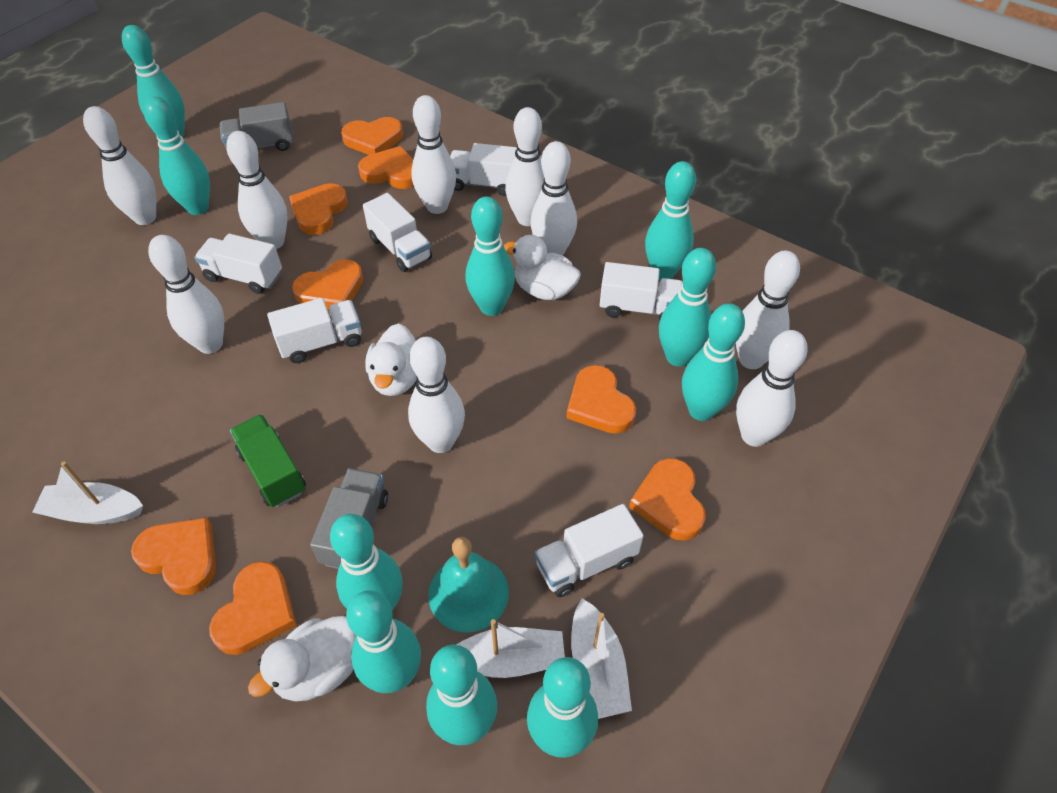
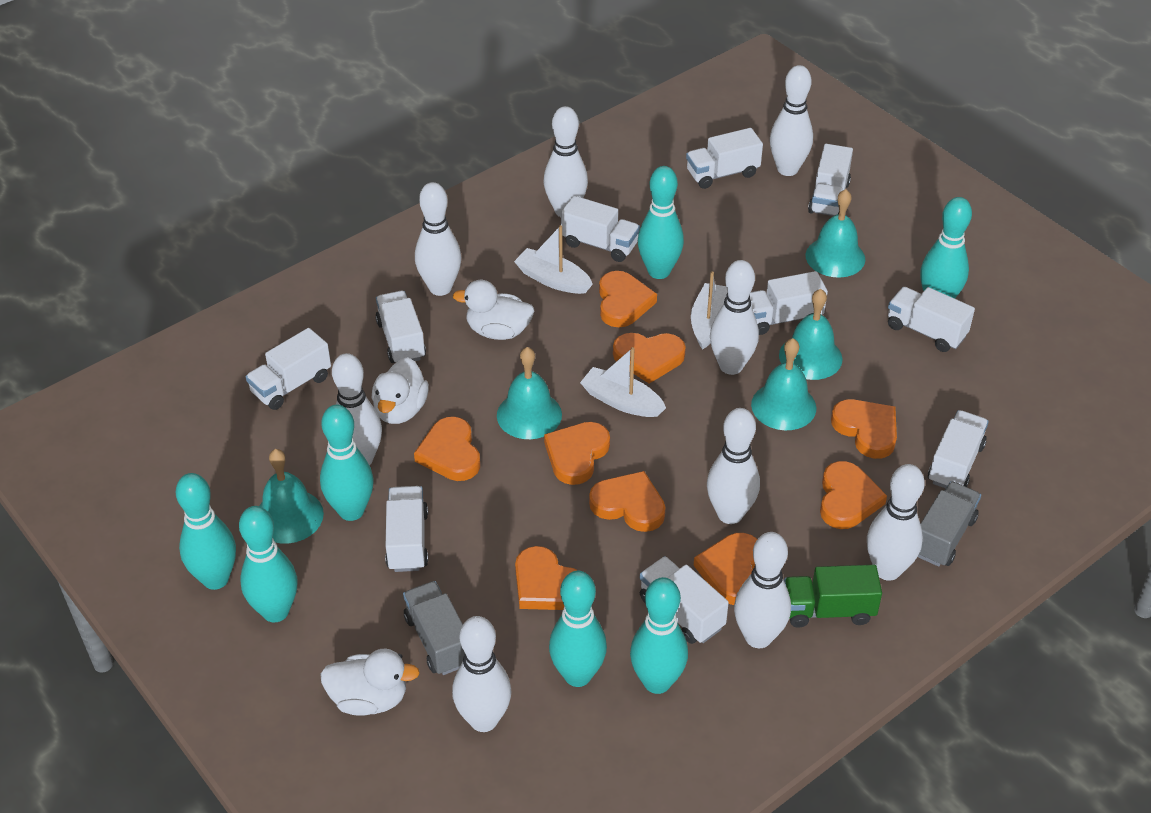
orange heart: 8 -> 9
turquoise bell: 1 -> 5
turquoise bowling pin: 10 -> 7
white truck: 6 -> 10

